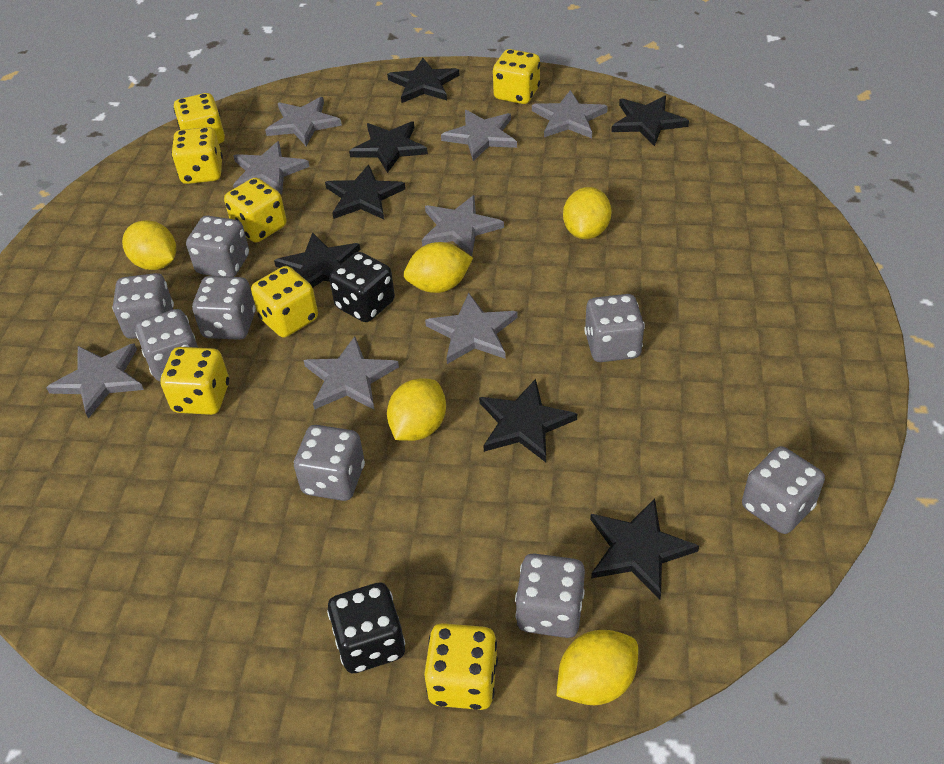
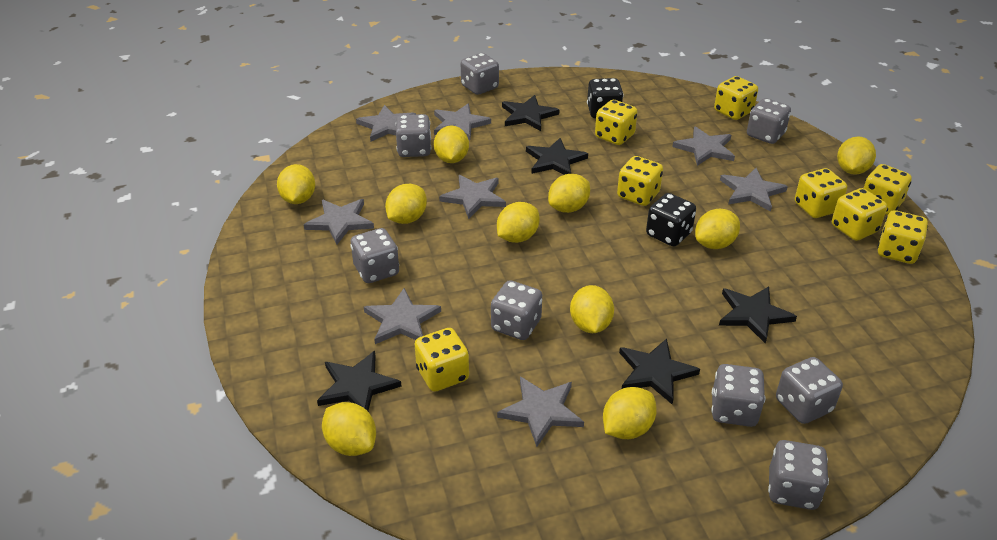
black star: 7 -> 5
yellow dice: 7 -> 8
yellow lemon: 5 -> 10

